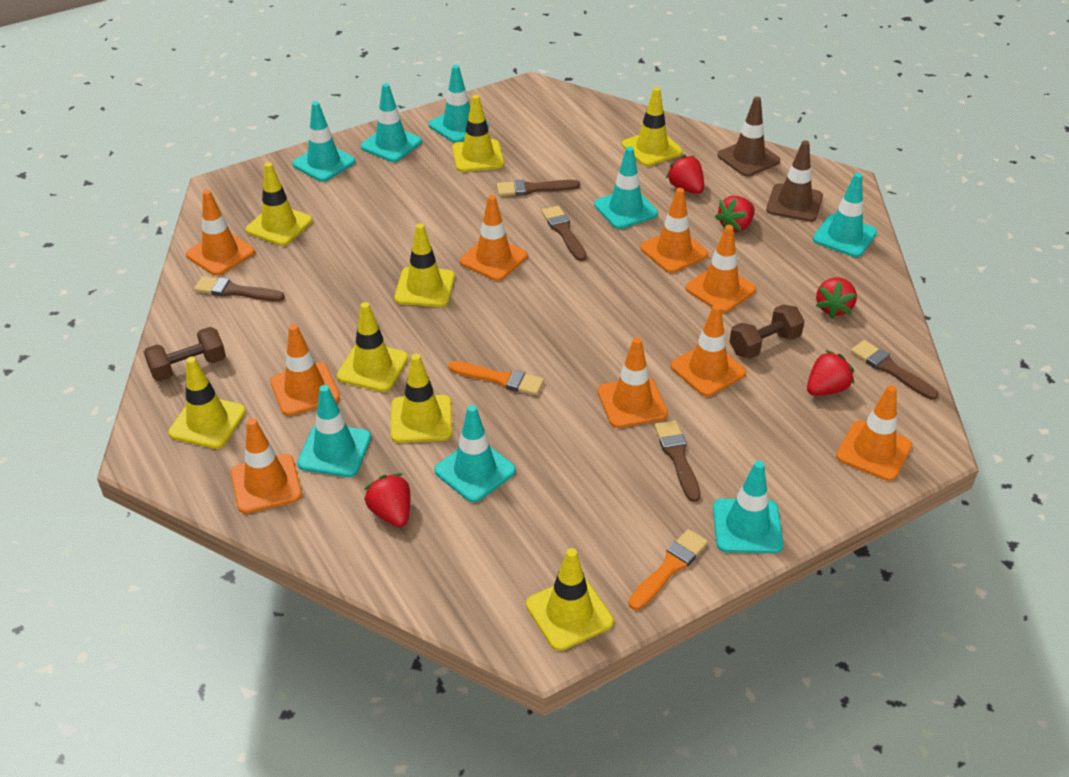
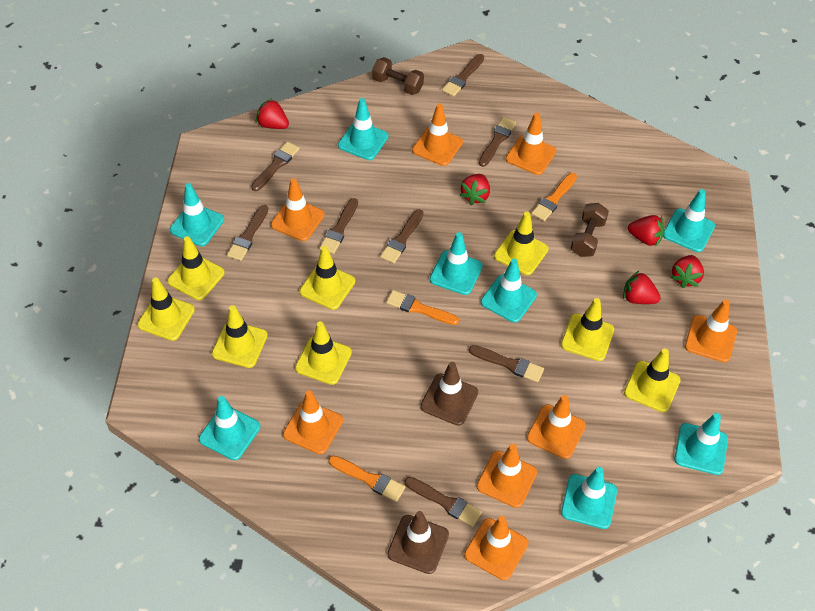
brown brush: 5 -> 8
orange brush: 2 -> 3
orange traffic cone: 9 -> 8

